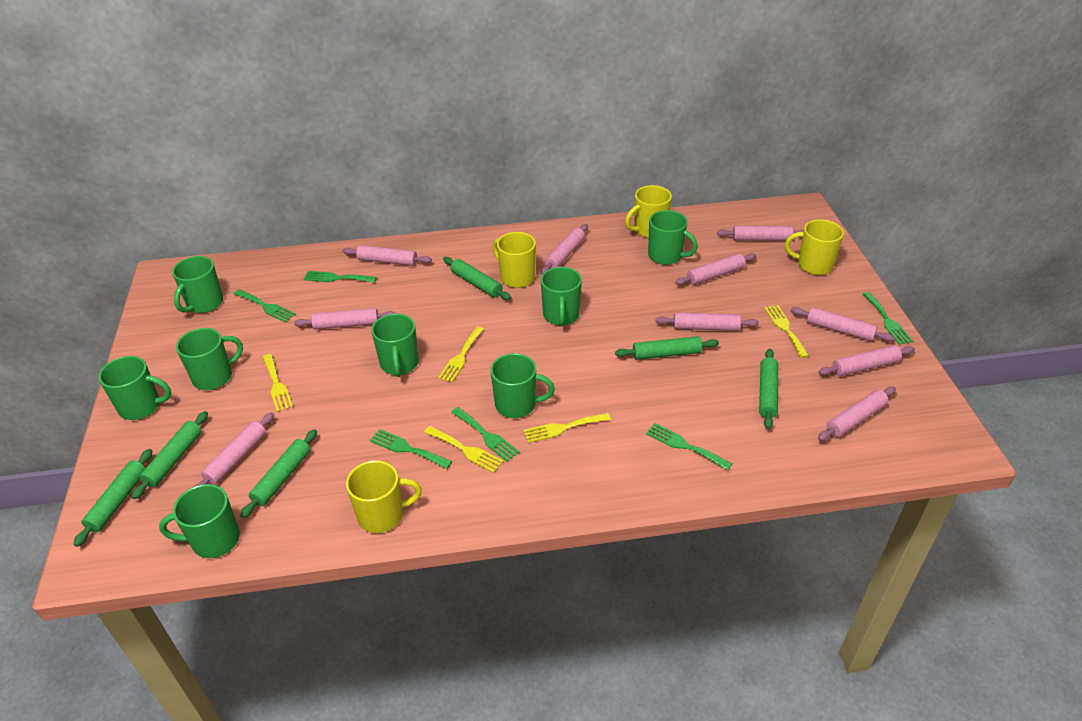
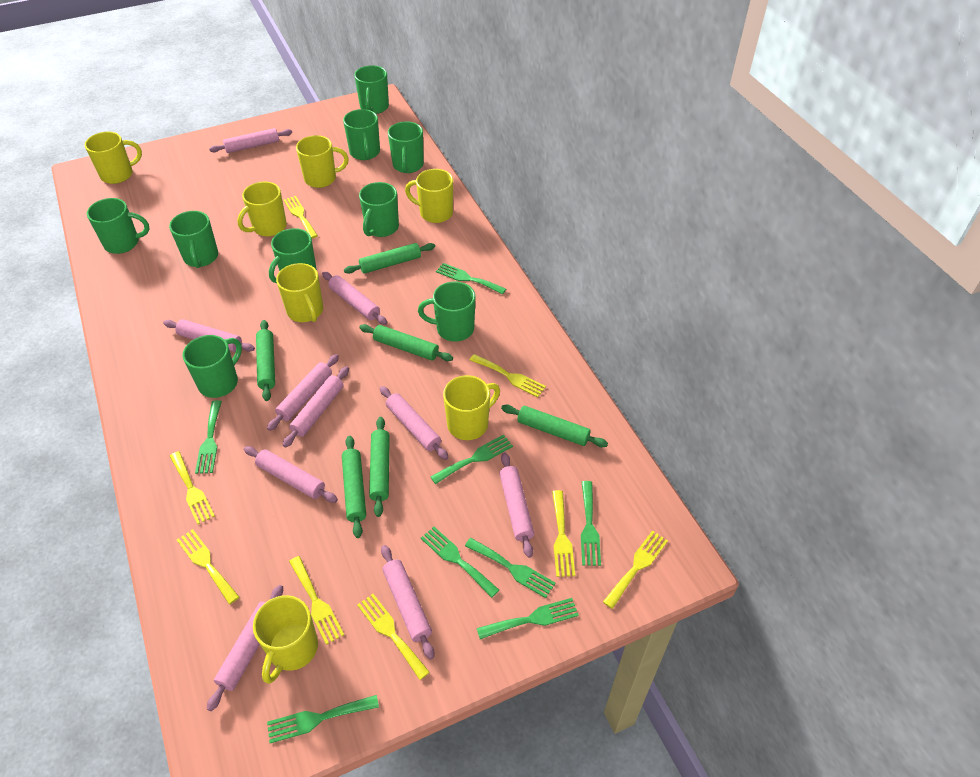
green fork: 6 -> 8
green mug: 8 -> 9
yellow fork: 5 -> 8
yellow mug: 4 -> 7

